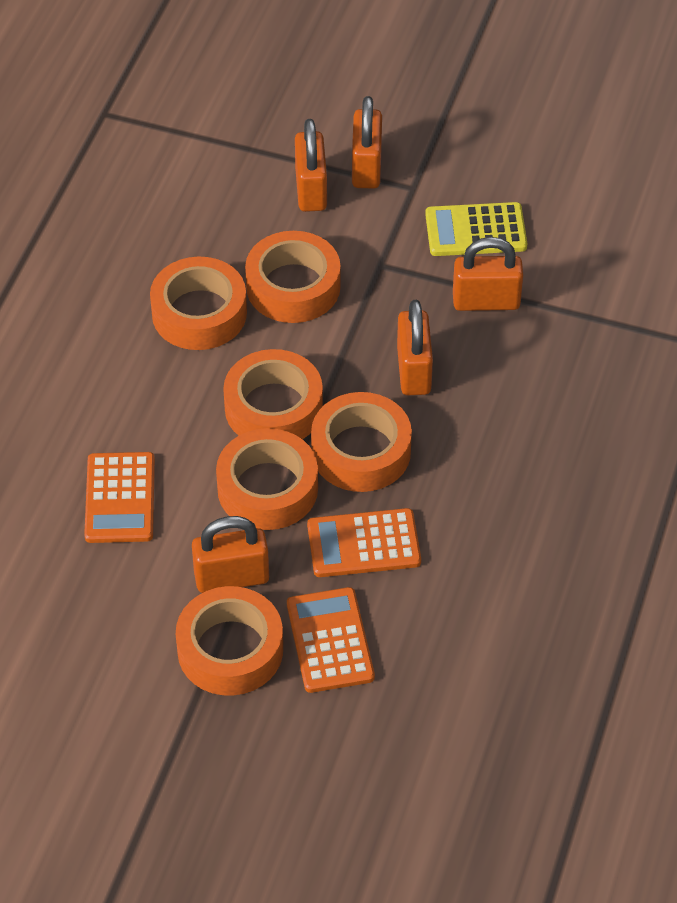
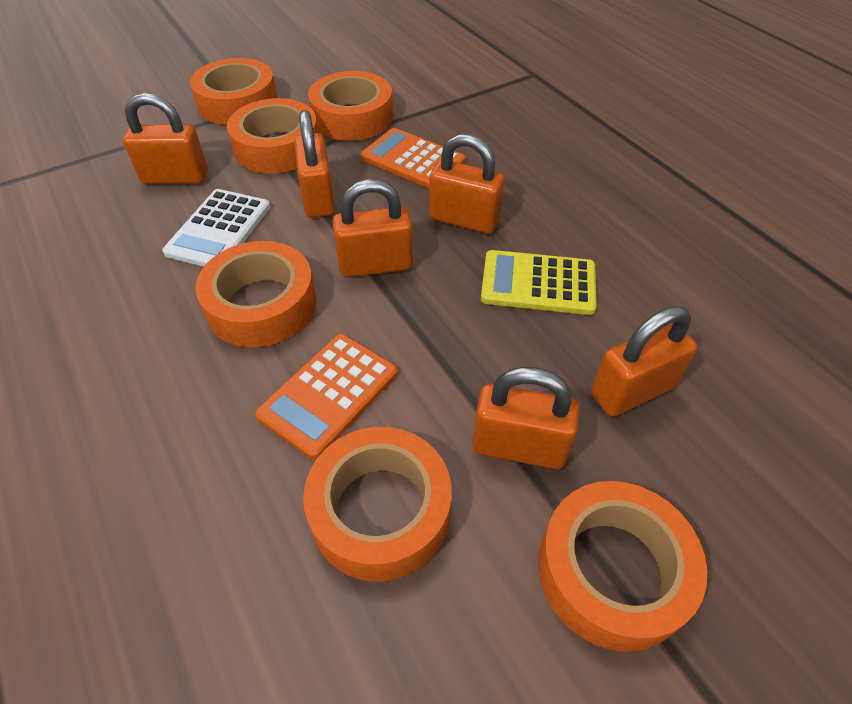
orange calculator: 3 -> 2
orange padlock: 5 -> 6
white calculator: 0 -> 1

